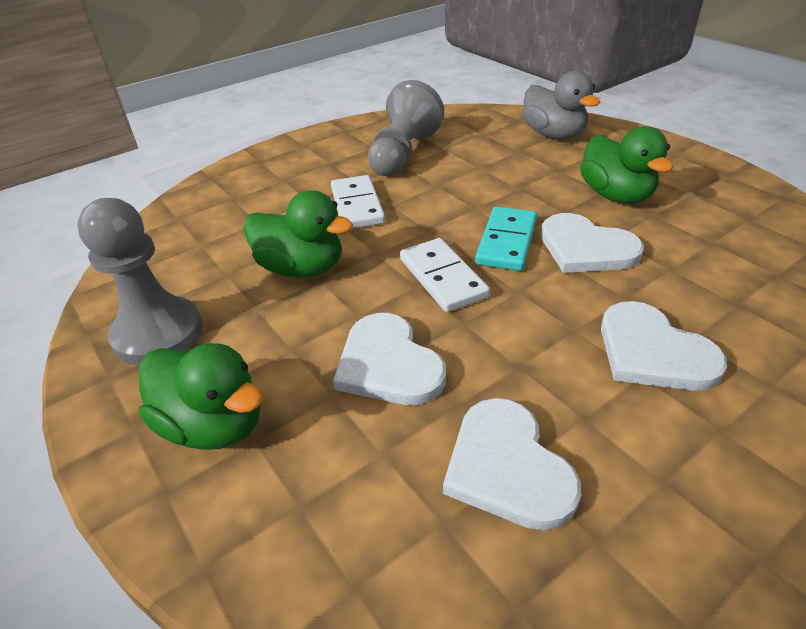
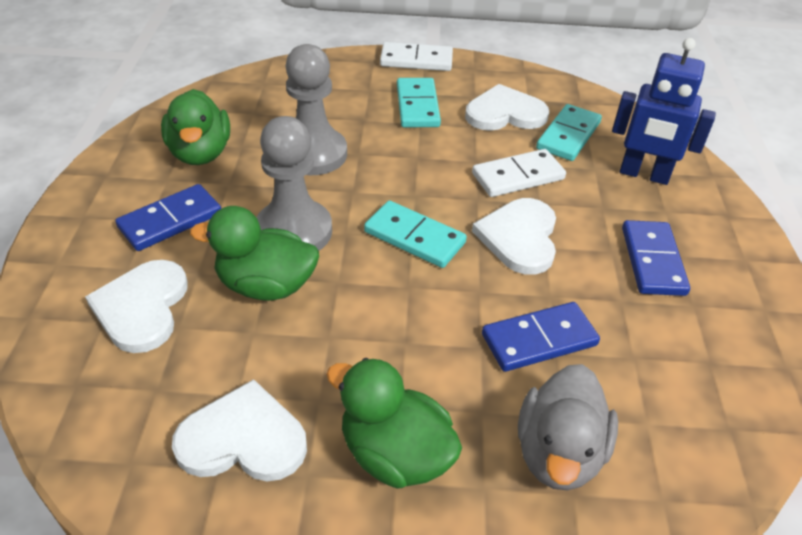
blue domino: 0 -> 3
blue robot: 0 -> 1
turquoise domino: 1 -> 3

